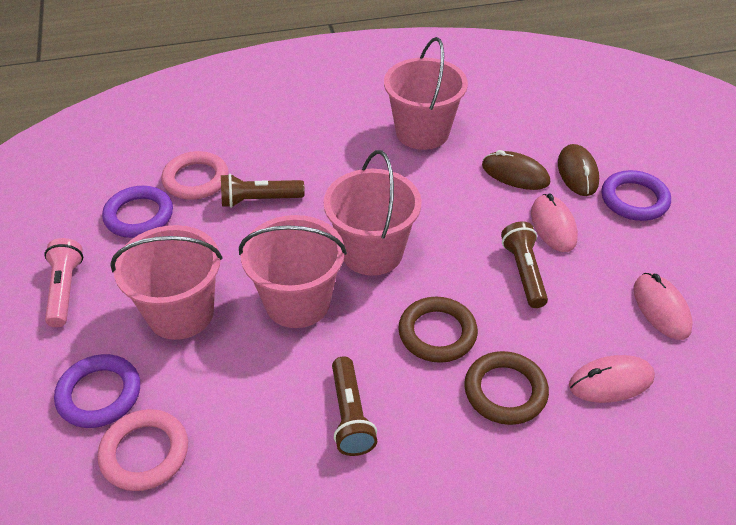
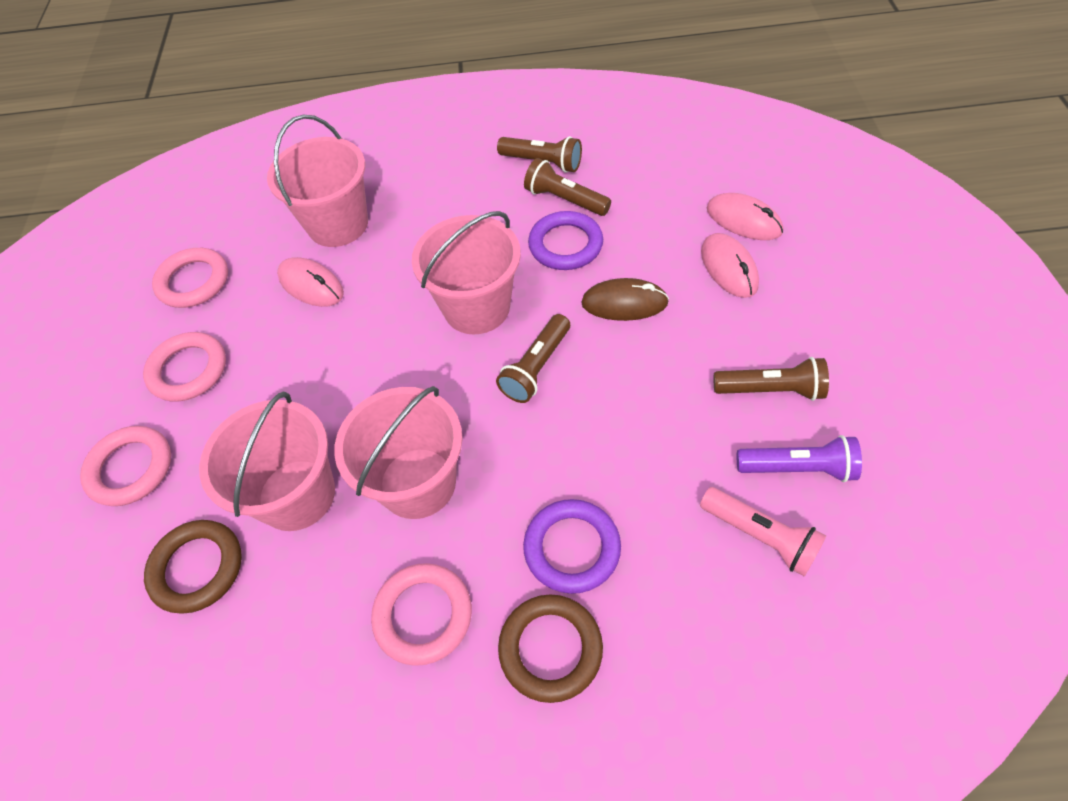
brown flashlight: 3 -> 4
brown mouse: 2 -> 1
pink ring: 2 -> 4
purple flashlight: 0 -> 1
purple ring: 3 -> 2

